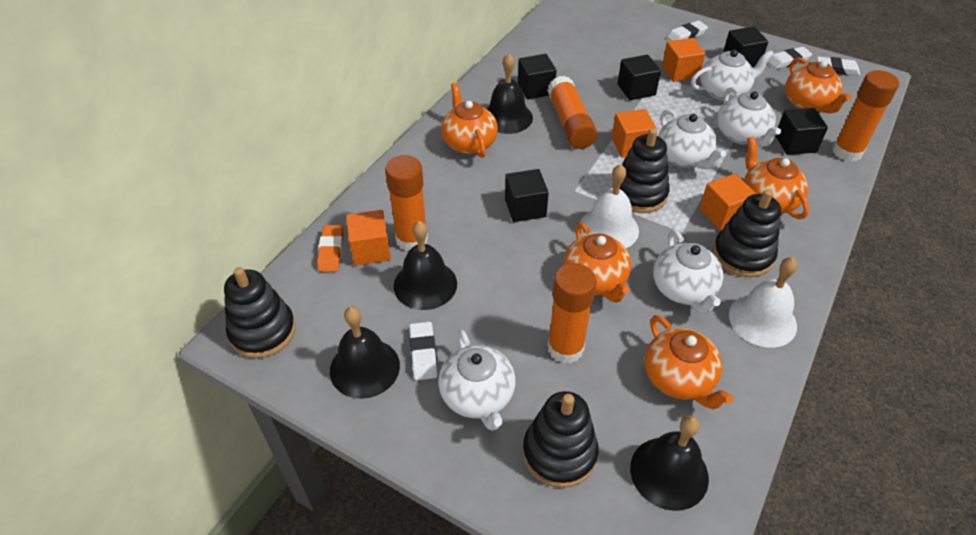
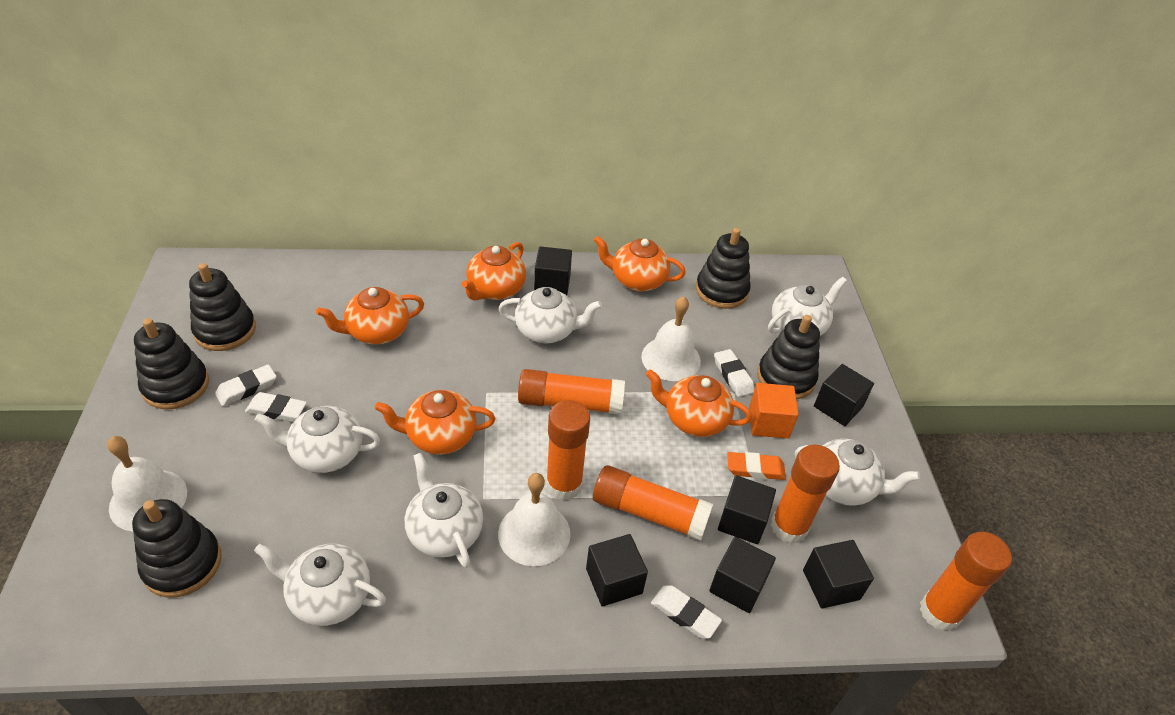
black bell: 4 -> 0
black cube: 5 -> 6
black stacking toy: 4 -> 5
orange cube: 4 -> 1
orange glue stick: 4 -> 5
white bell: 2 -> 3
white teapot: 5 -> 6

